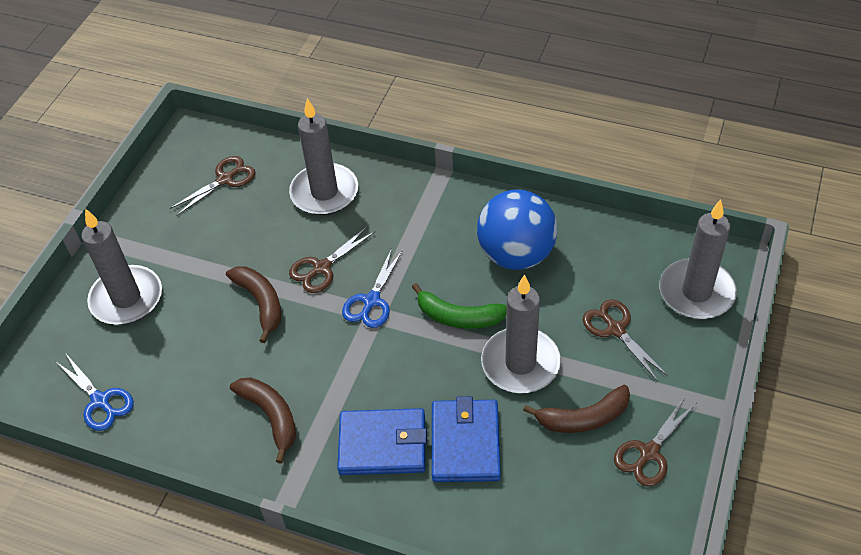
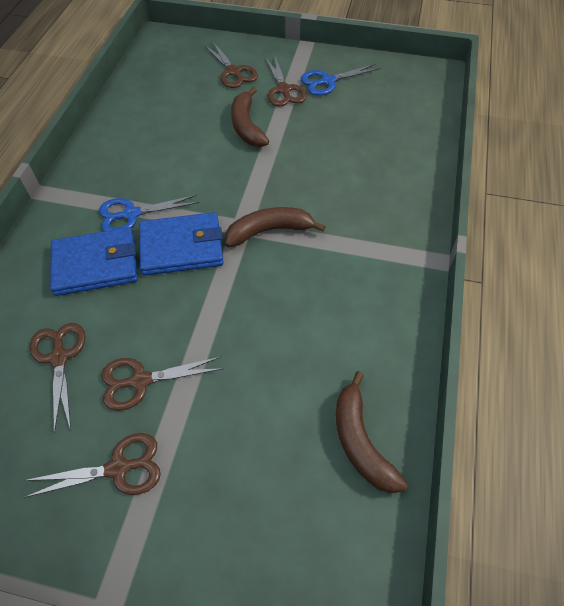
blue ball: 1 -> 0
brown scissors: 4 -> 5
green banana: 1 -> 0
grey candle: 4 -> 0

